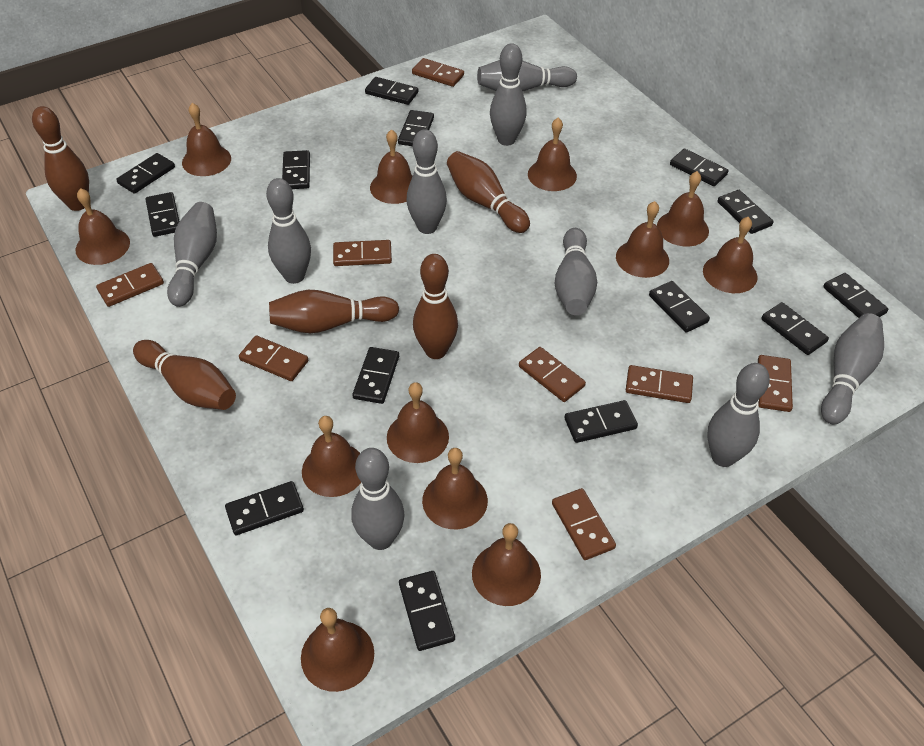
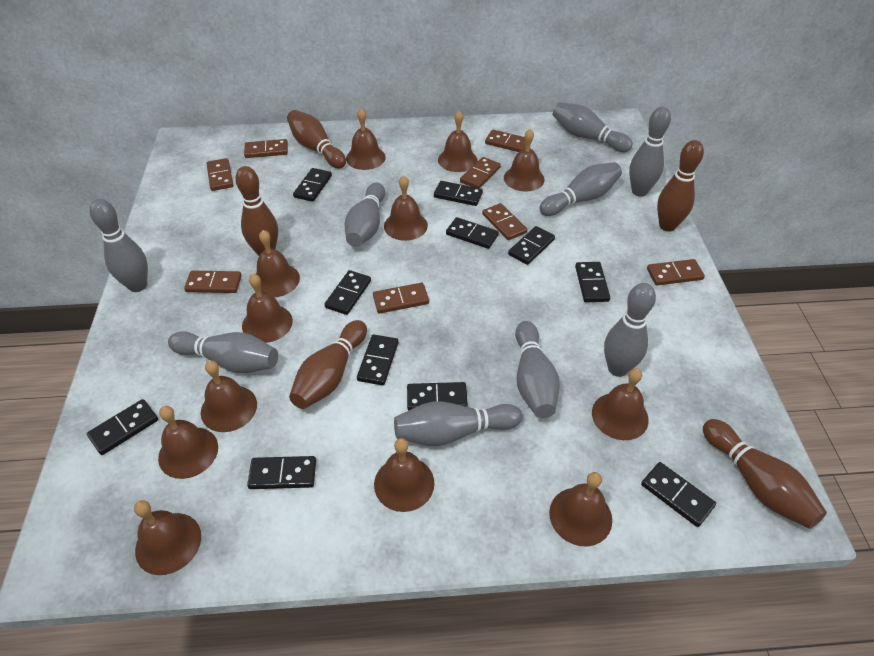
black domino: 14 -> 11

